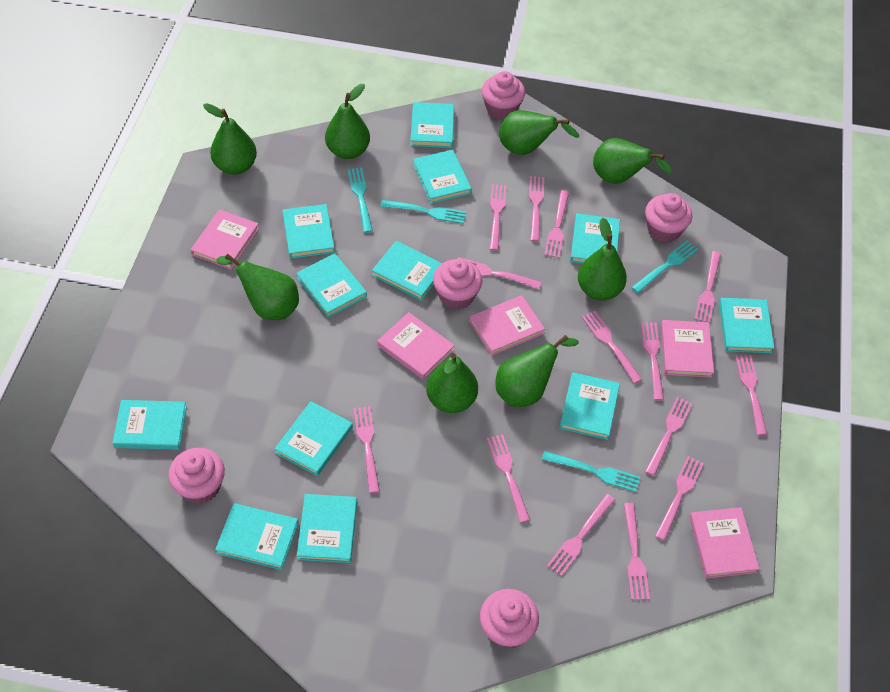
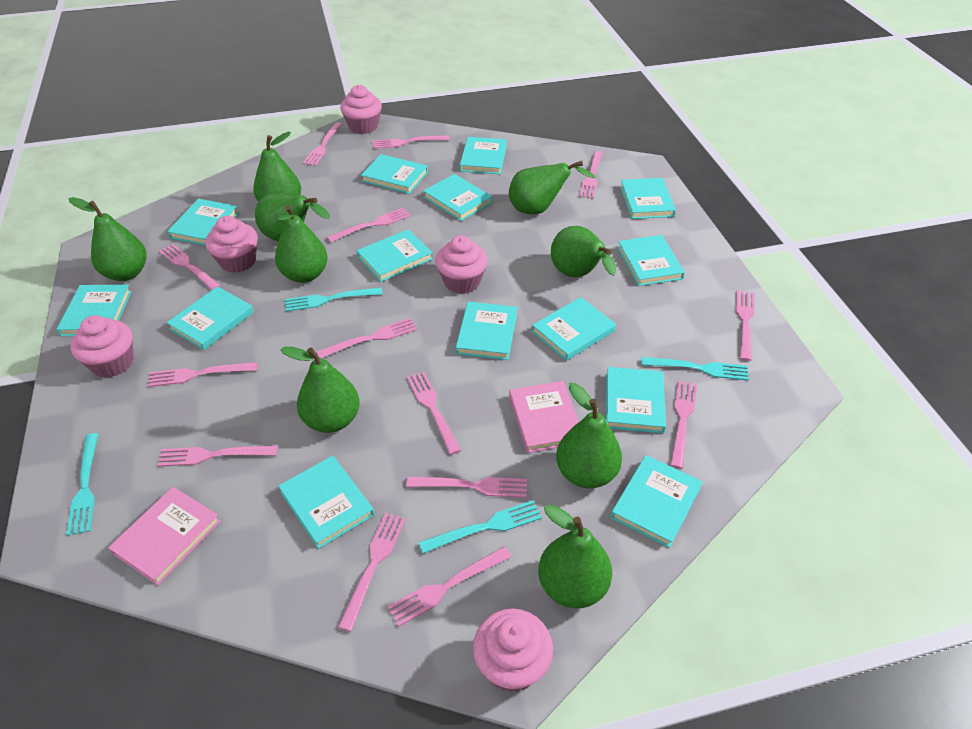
green pear: 8 -> 9
pink book: 5 -> 2
turquoise book: 12 -> 14

